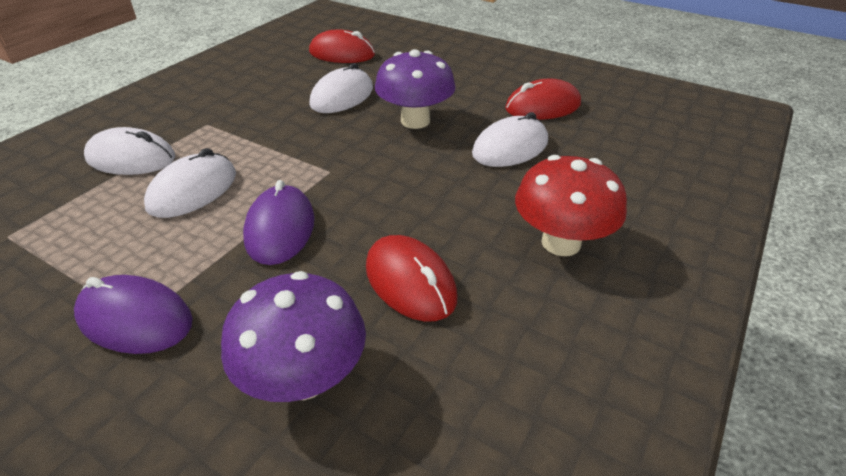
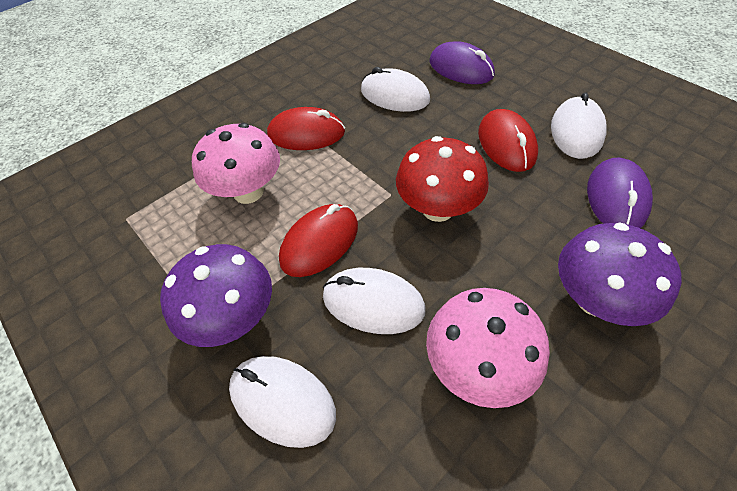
pink mushroom: 0 -> 2

